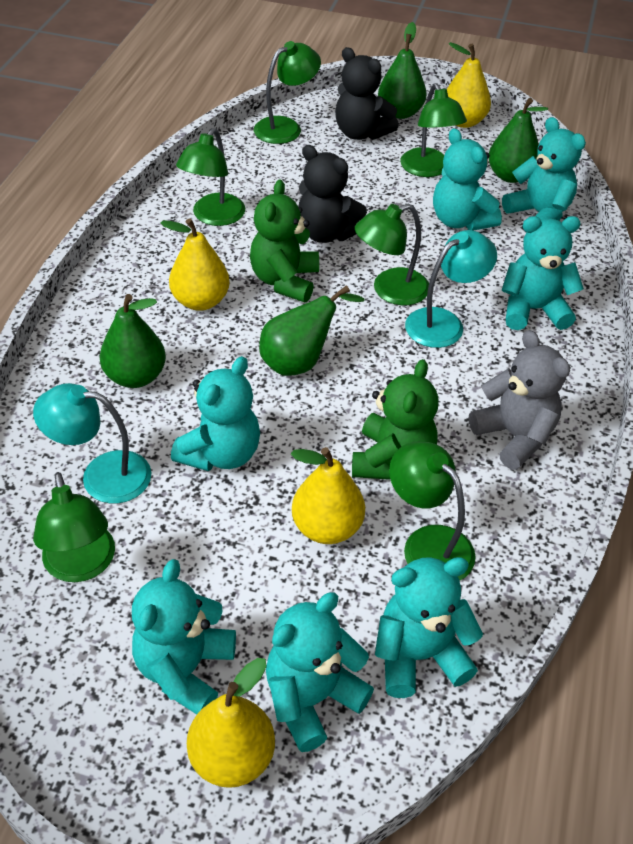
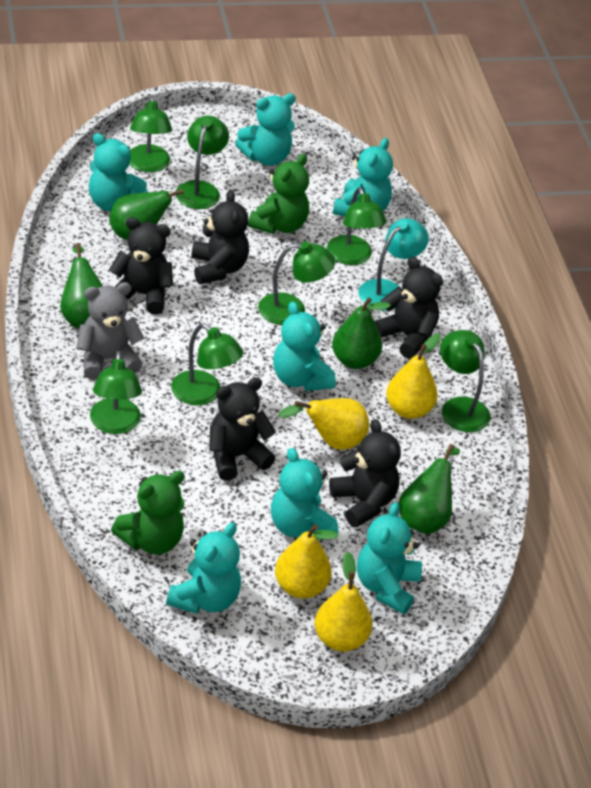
black teddy bear: 2 -> 5
green lamp: 6 -> 7
turquoise lamp: 2 -> 1

